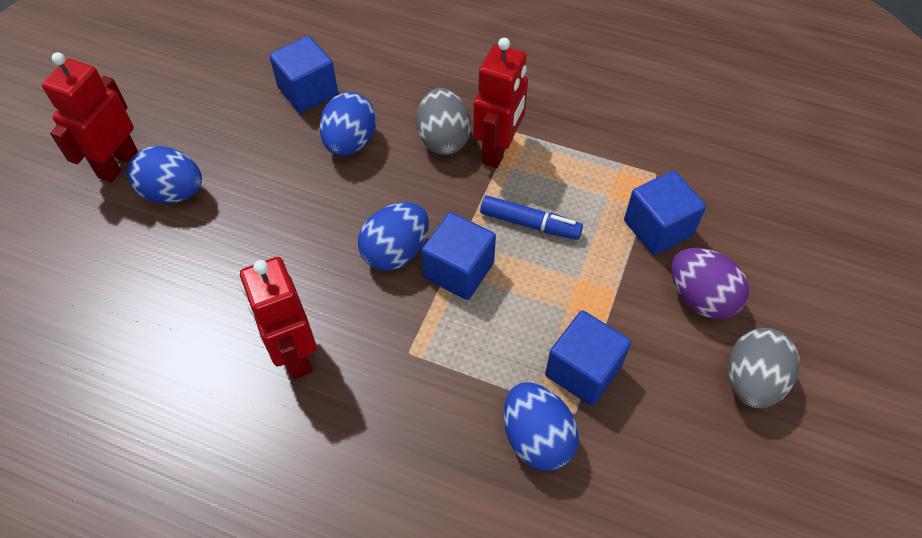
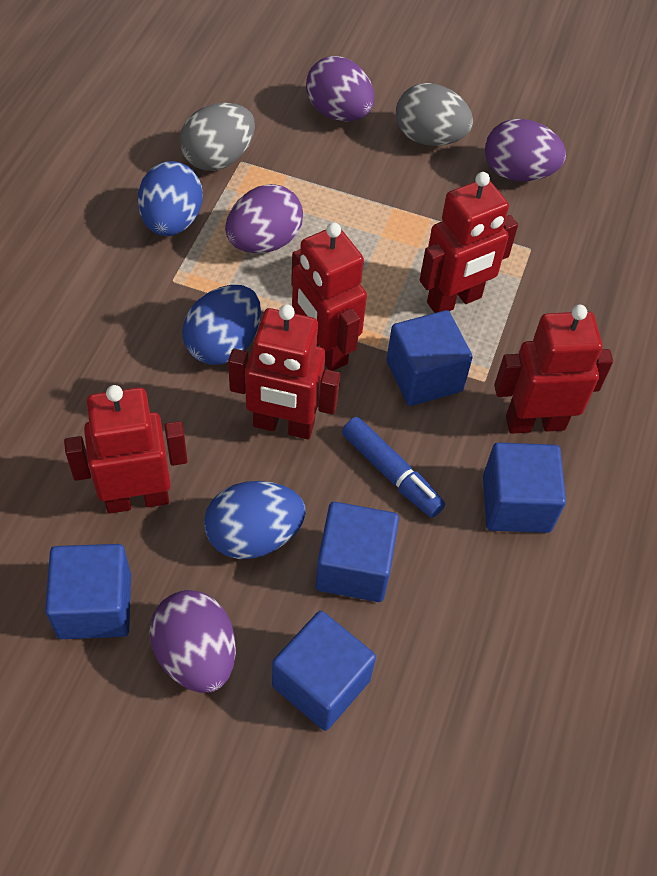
blue cube: 4 -> 5
blue egg: 4 -> 3
purple egg: 1 -> 4
red robot: 3 -> 5

